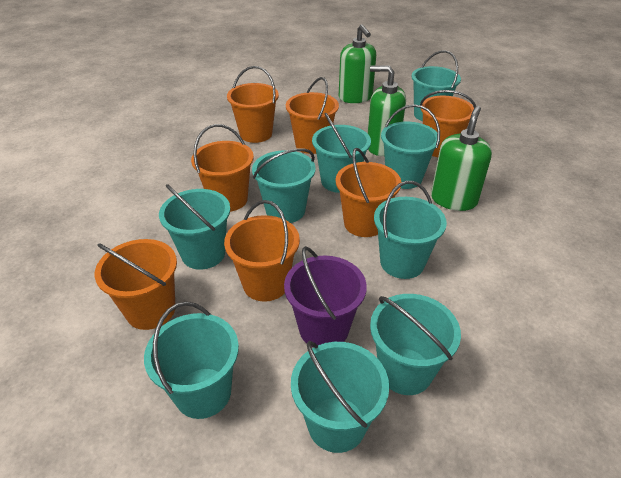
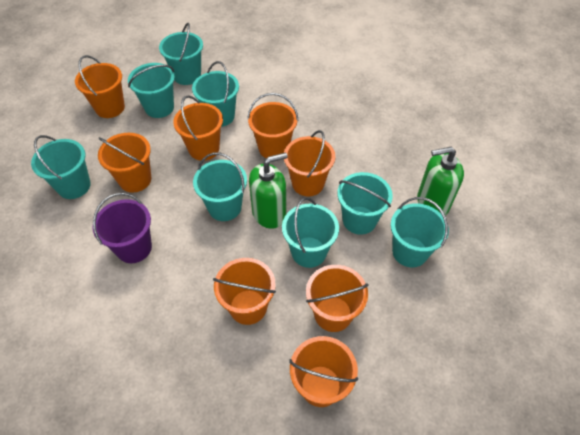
green soap dispenser: 3 -> 2
orange bucket: 7 -> 8
turquoise bucket: 9 -> 8

